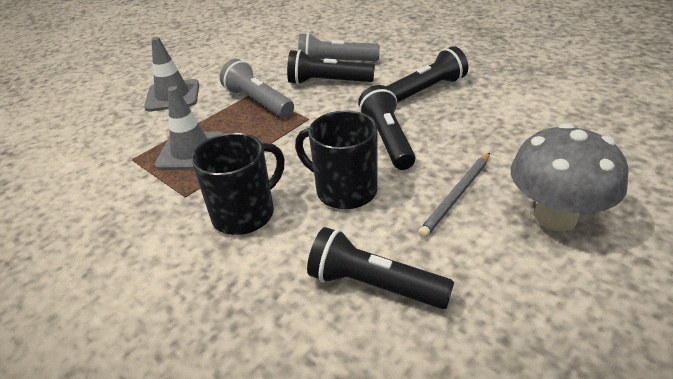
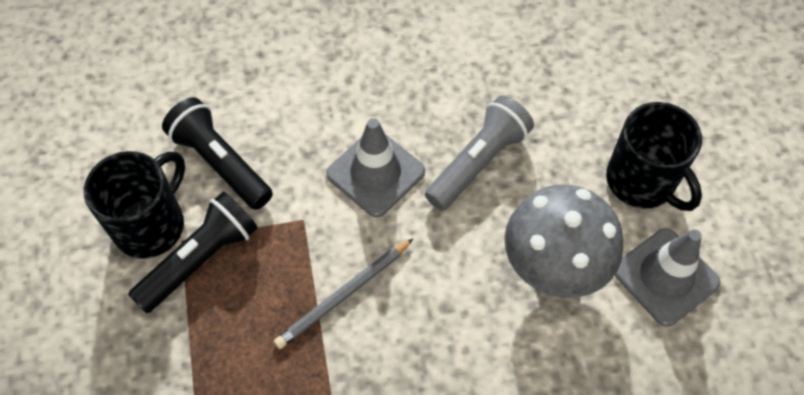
black flashlight: 4 -> 2
grey flashlight: 2 -> 1

